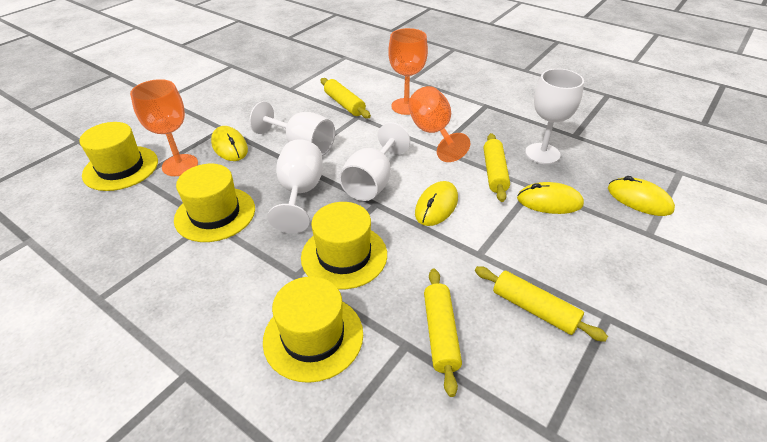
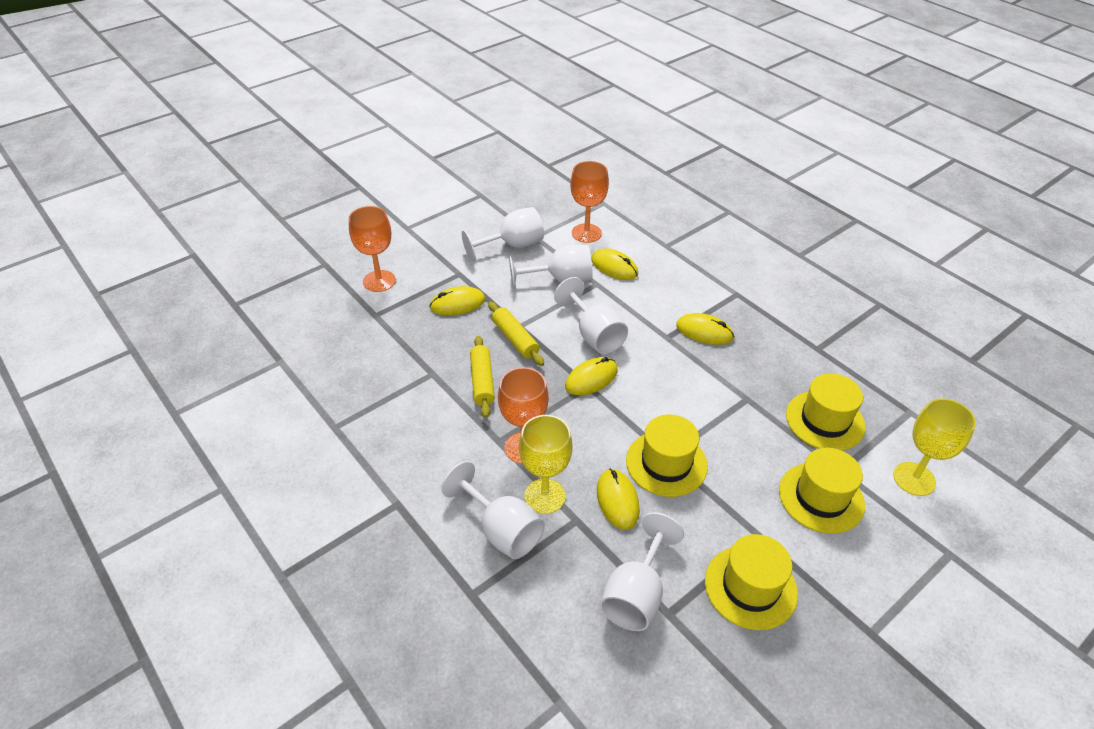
white goblet: 4 -> 5
yellow goblet: 0 -> 2
yellow mouse: 4 -> 5
yellow rolling pin: 4 -> 2

